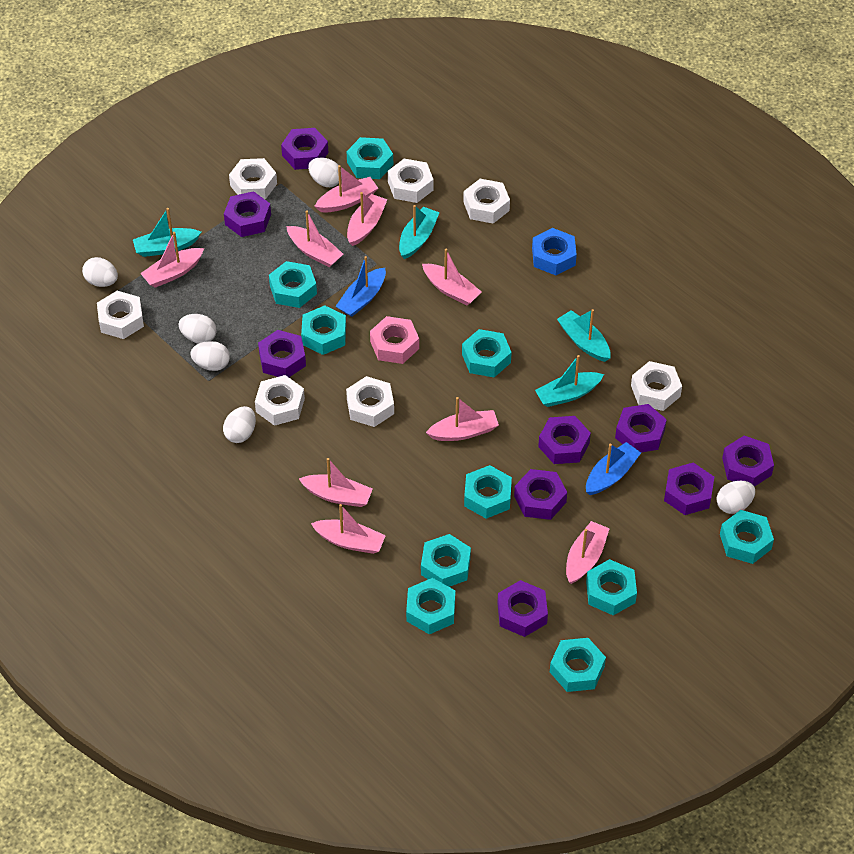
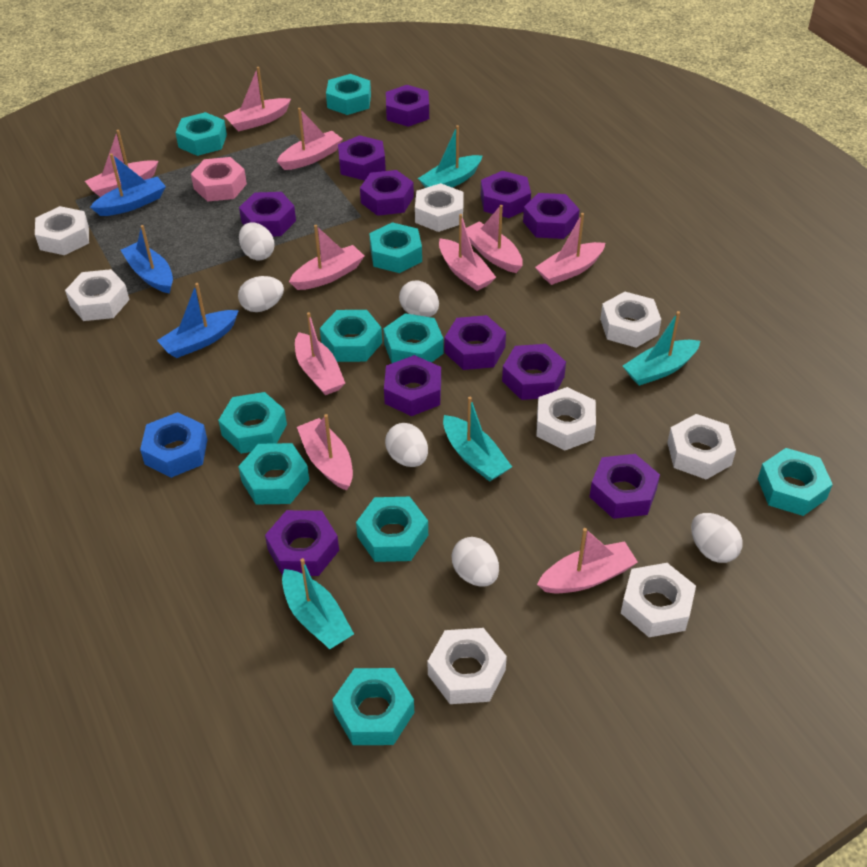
blue boat: 2 -> 3
pink boat: 9 -> 10
purple nut: 9 -> 11
white nut: 7 -> 8

